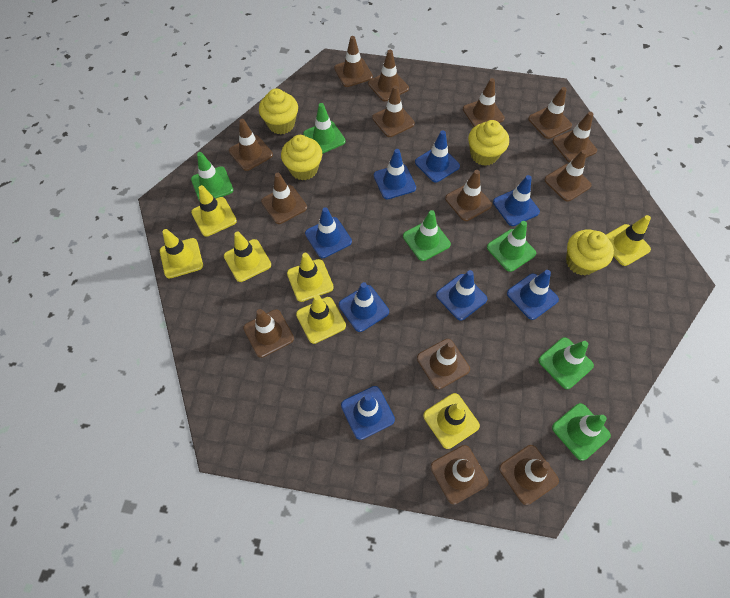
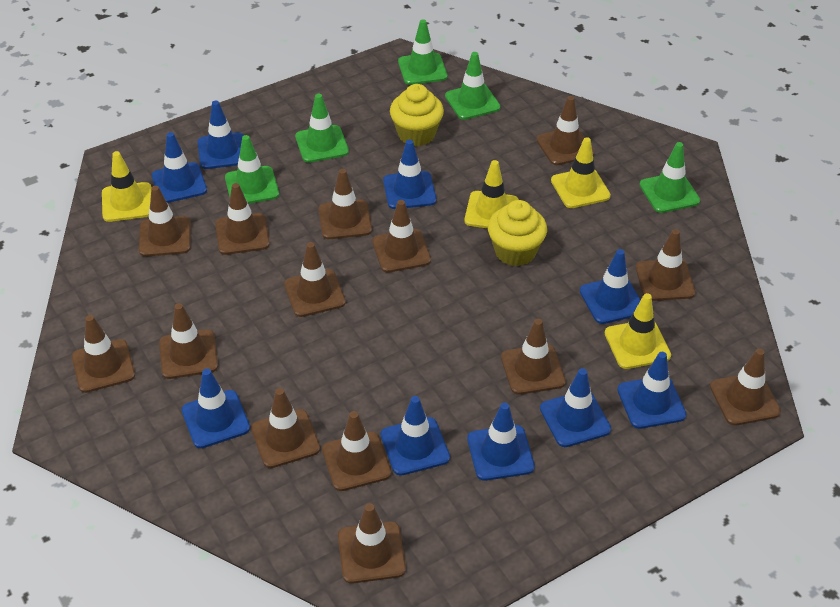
blue traffic cone: 8 -> 9
green traffic cone: 6 -> 5
yellow cupcake: 4 -> 2
yellow traffic cone: 7 -> 4

